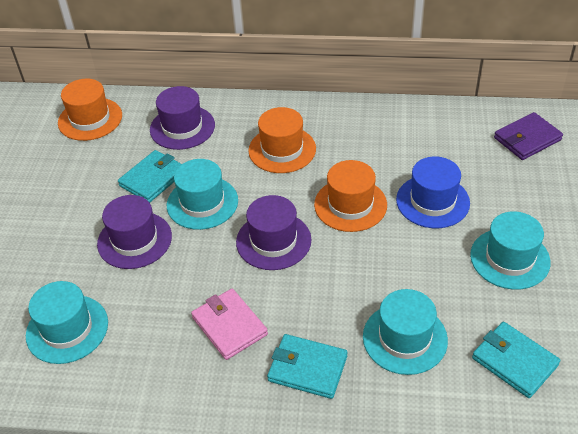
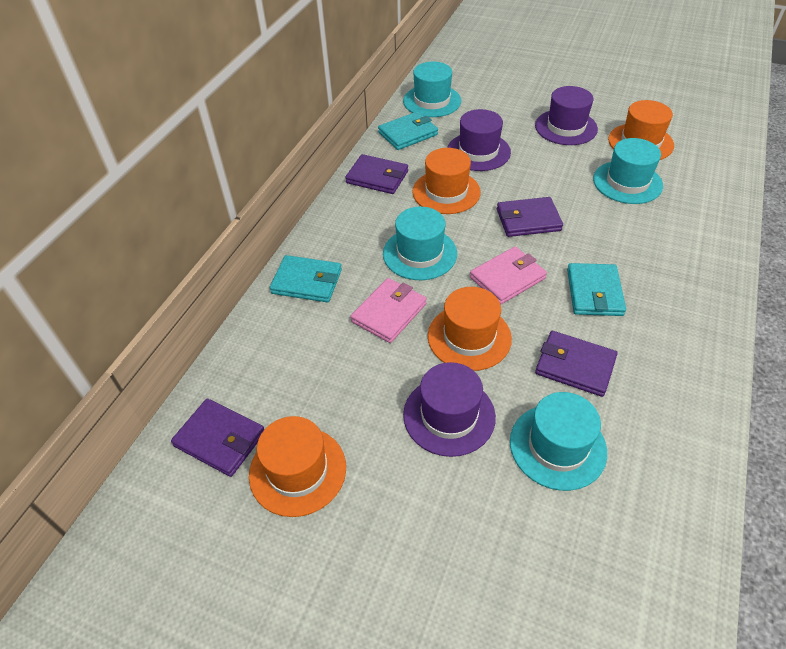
blue hat: 1 -> 0
orange hat: 3 -> 4
pink wallet: 1 -> 2
purple wallet: 1 -> 4

